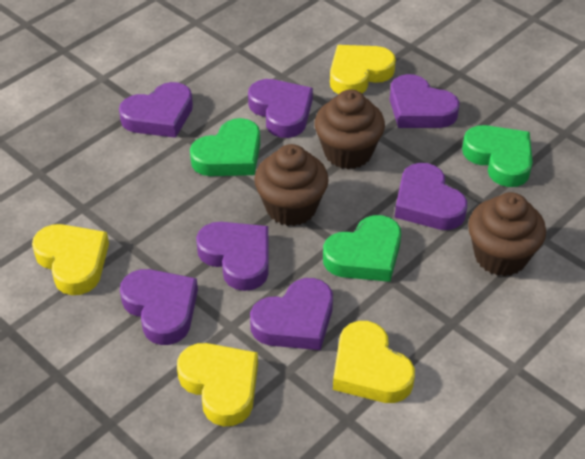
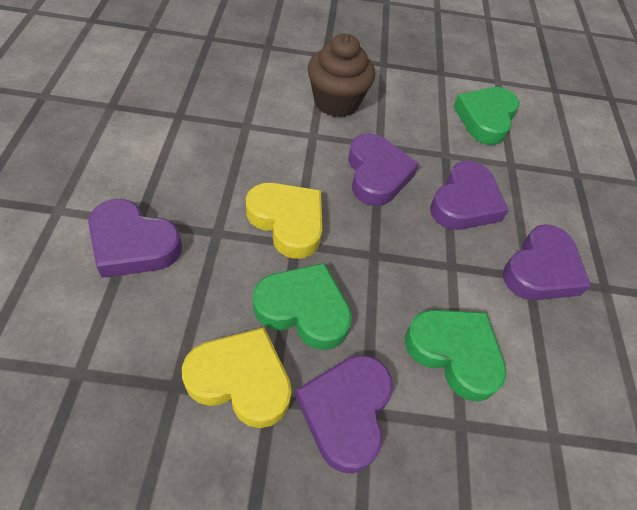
brown cupcake: 3 -> 1
purple heart: 7 -> 5
yellow heart: 4 -> 2

